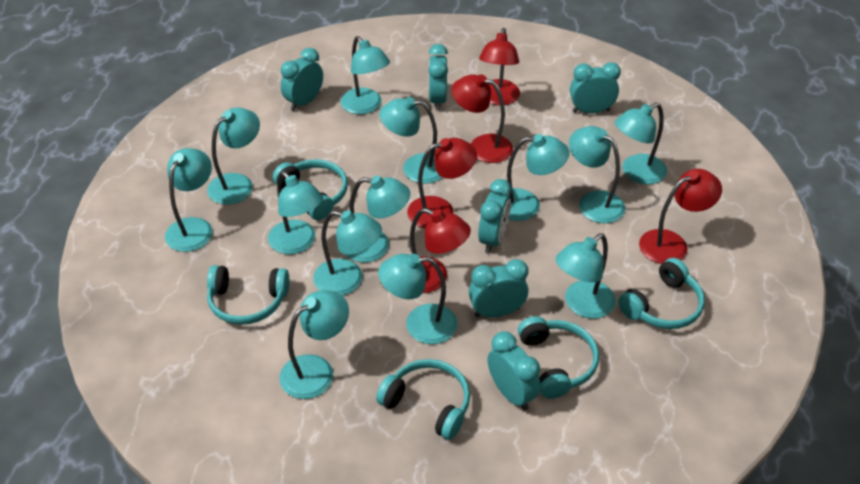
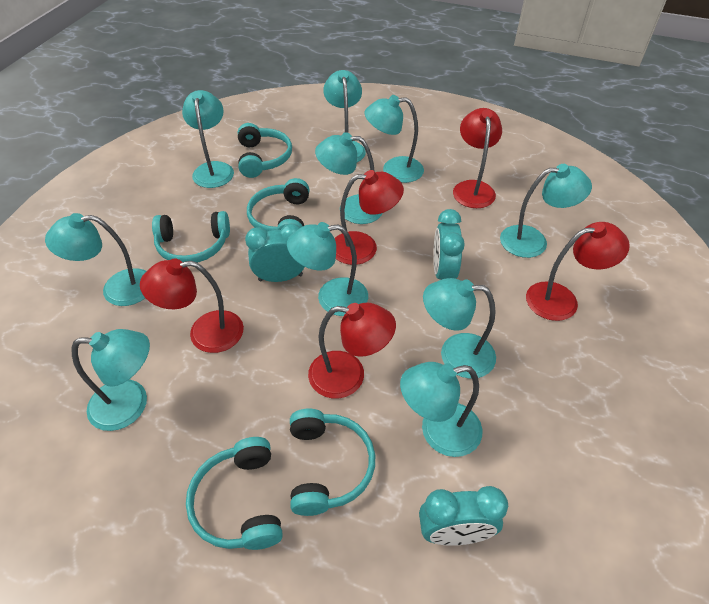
turquoise clock: 6 -> 3
turquoise lamp: 13 -> 10

